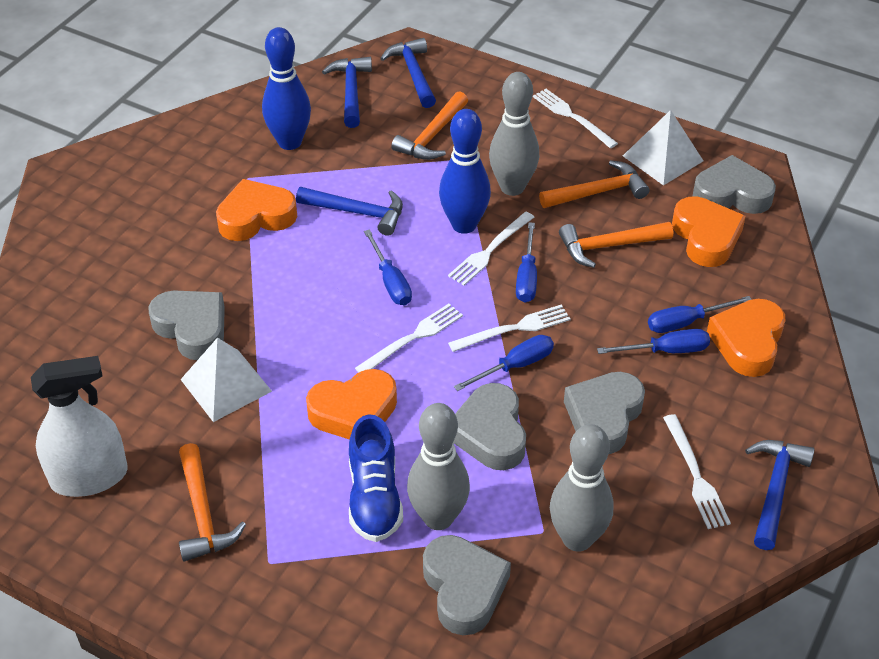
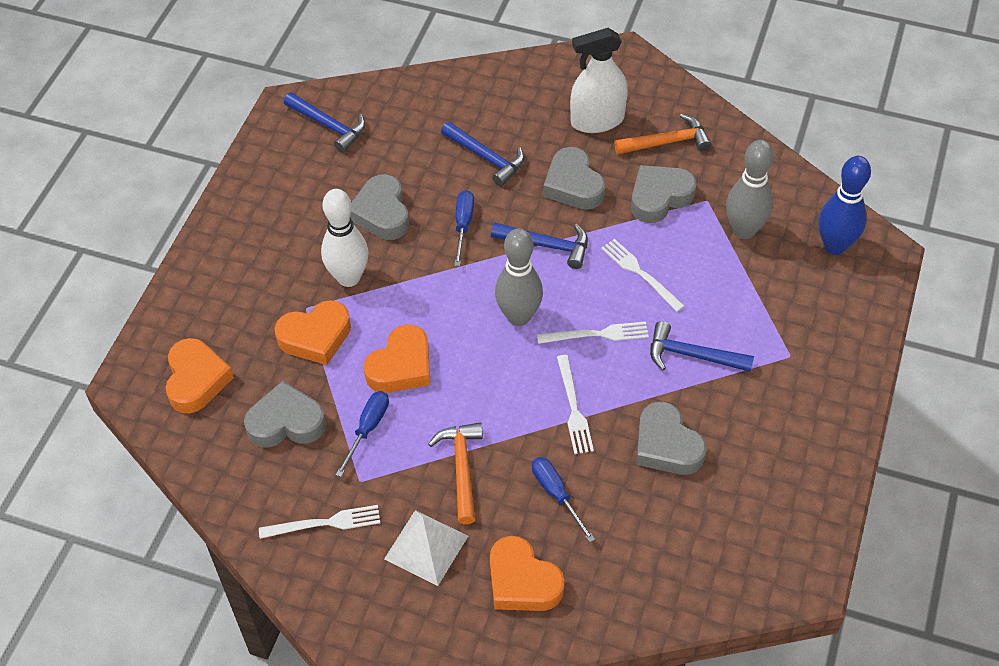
blue bowling pin: 2 -> 1
blue screwdriver: 5 -> 3
blue shoe: 1 -> 0
grey bowling pin: 3 -> 2
orange hammer: 4 -> 2
white bowling pin: 0 -> 1
white fork: 5 -> 4
white pyramid: 2 -> 1

